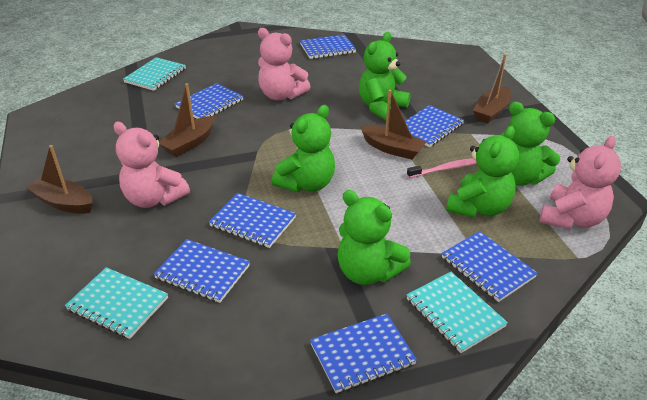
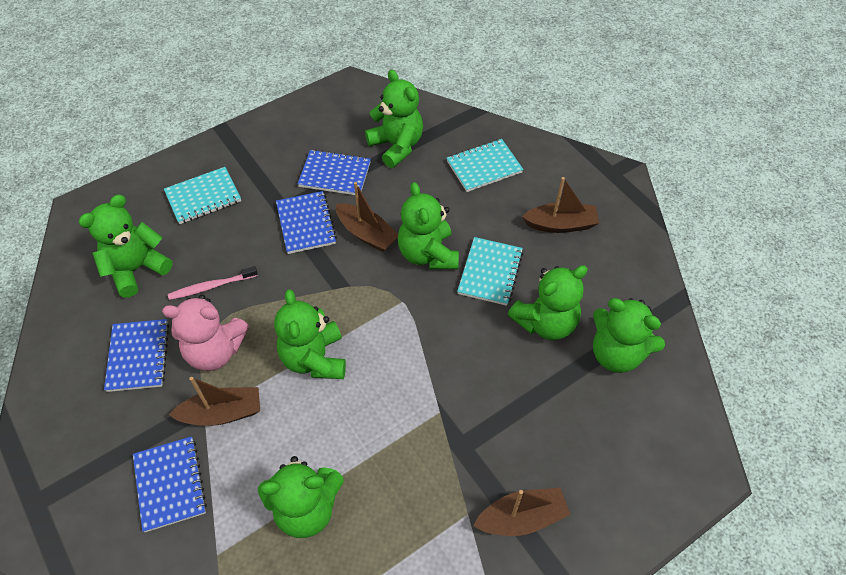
blue notebook: 7 -> 4
green teddy bear: 5 -> 7
pink teddy bear: 3 -> 1

